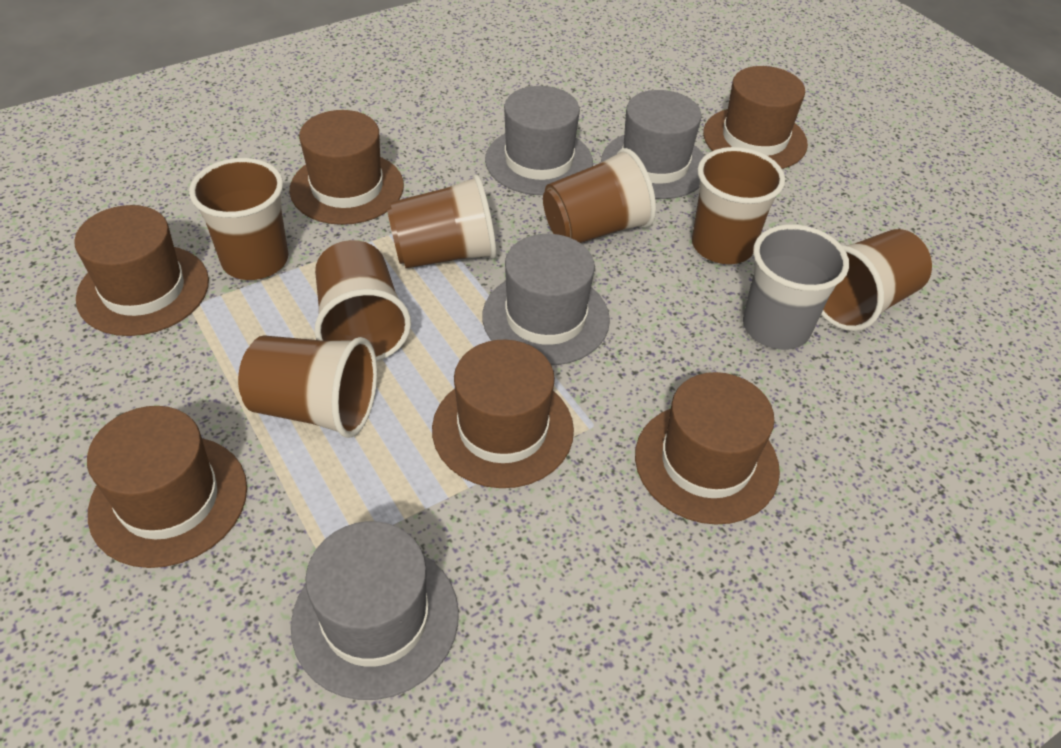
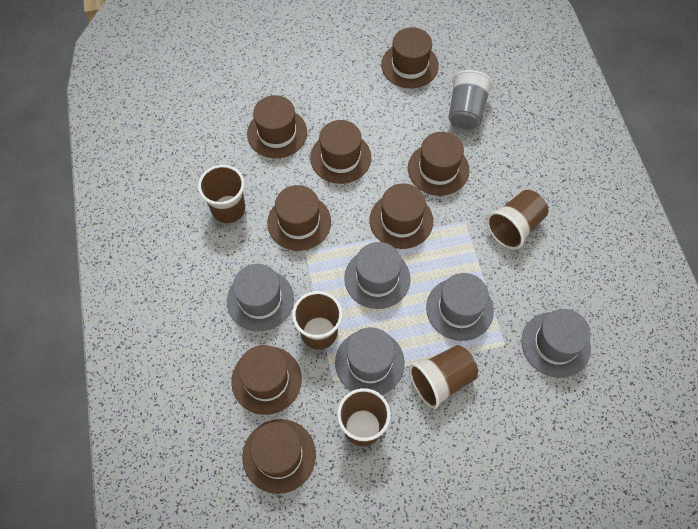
brown cup: 7 -> 5
brown hat: 6 -> 8
grey hat: 4 -> 5

